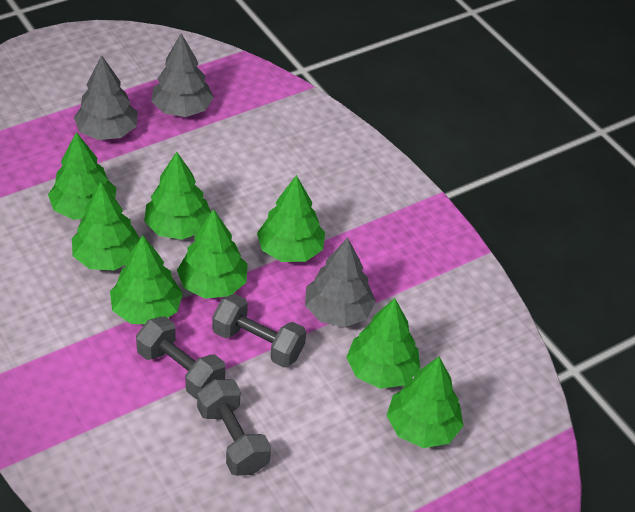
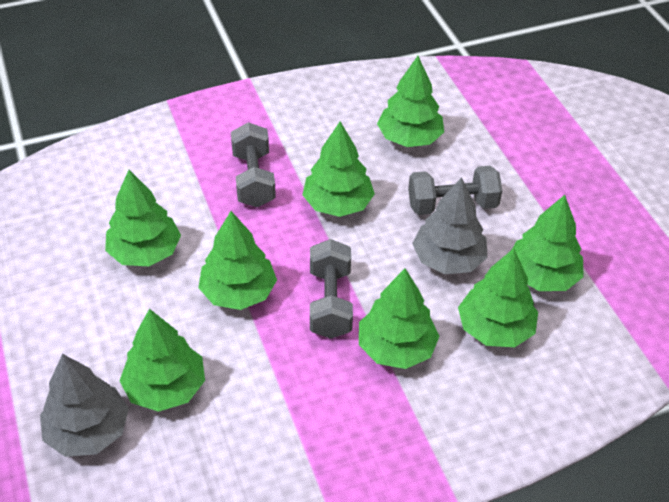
grey tree: 3 -> 2

